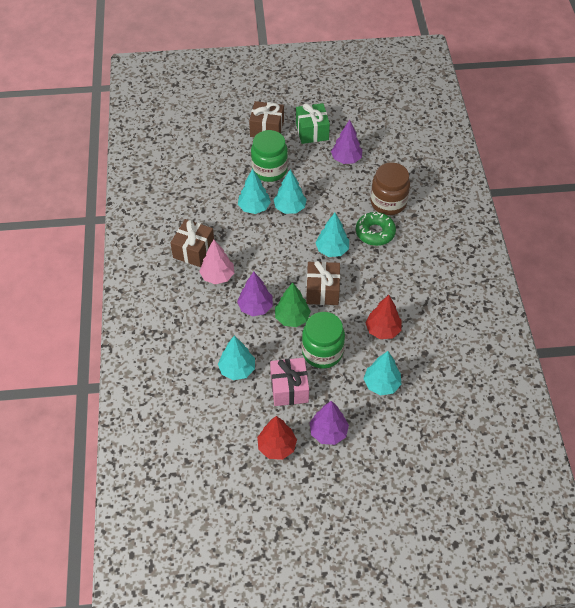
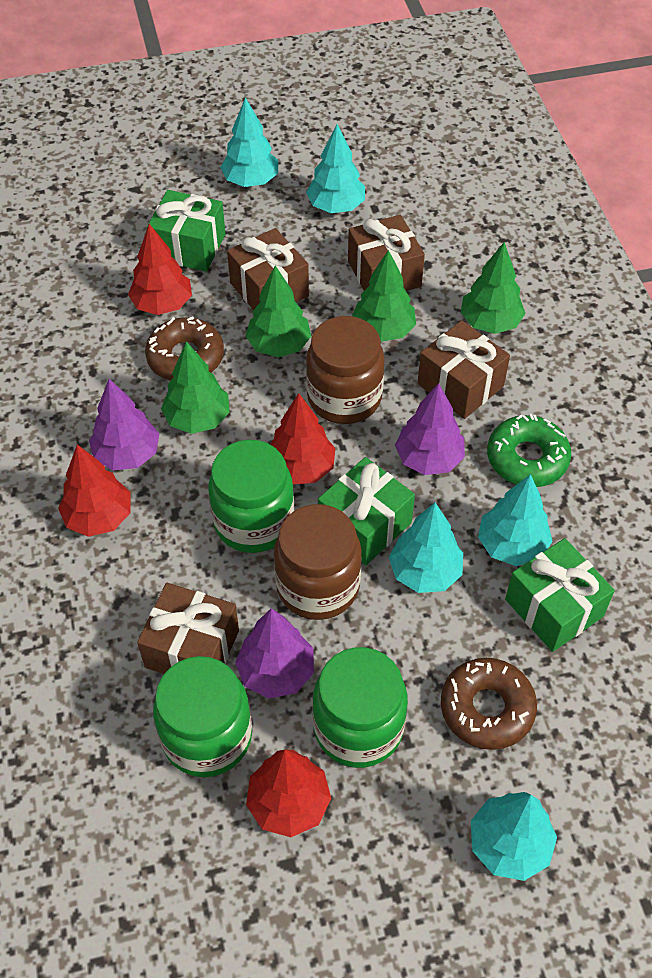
brown donut: 0 -> 2
brown gift: 3 -> 4
brown jar: 1 -> 2
green gift: 1 -> 3
green jar: 2 -> 3
green tree: 1 -> 4
pink gift: 1 -> 0
pink tree: 1 -> 0
red tree: 2 -> 4

